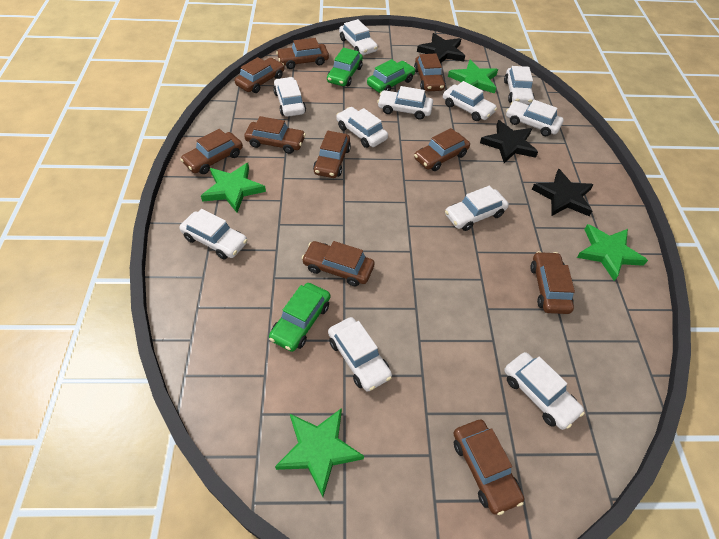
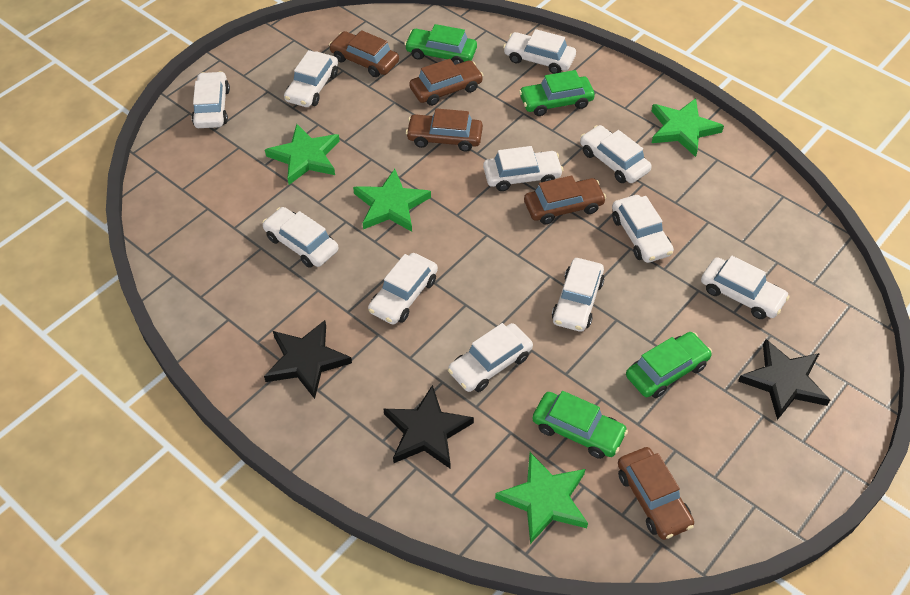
brown car: 10 -> 5
green car: 3 -> 4

